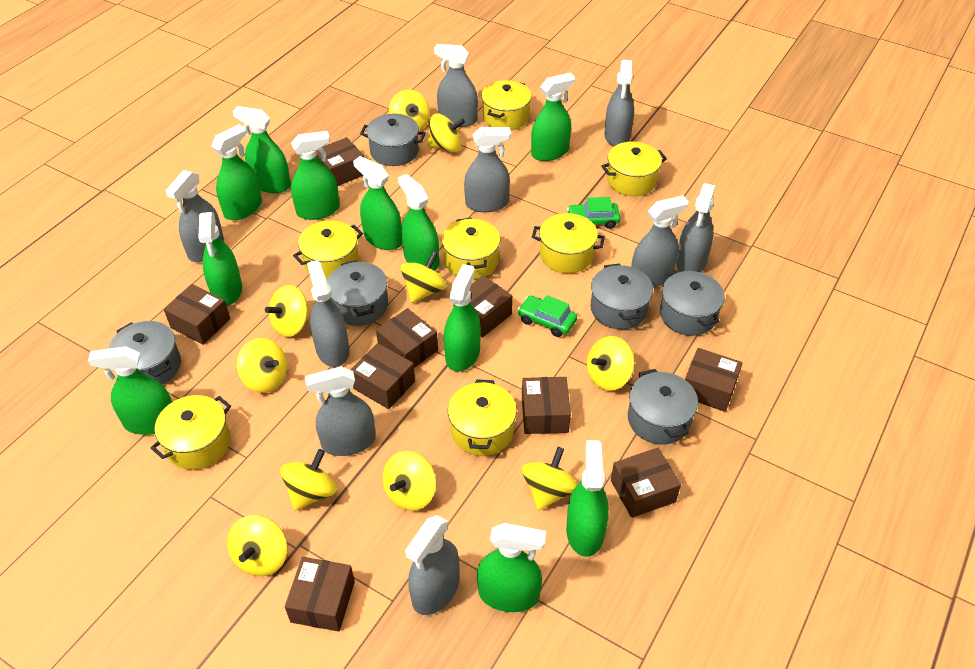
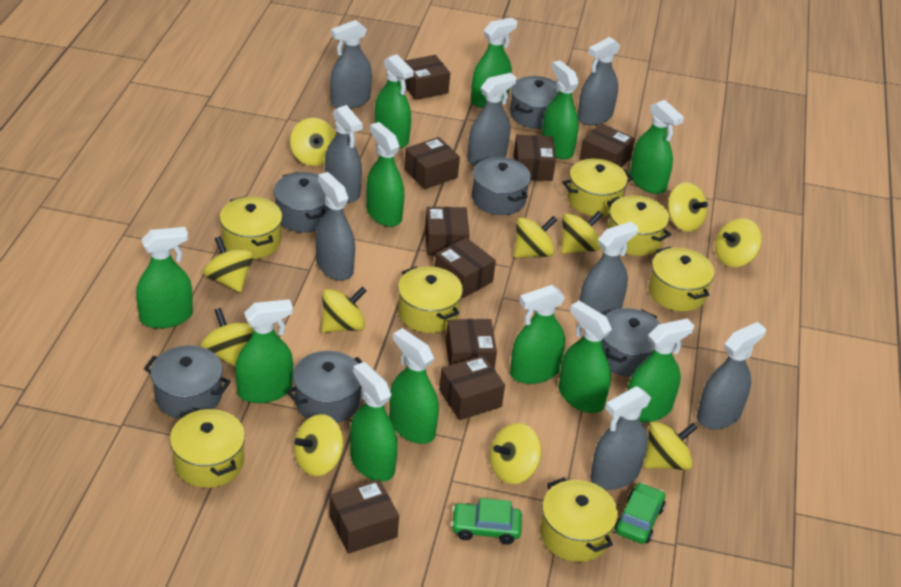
green spray bottle: 11 -> 12
grey spray bottle: 9 -> 8
yellow spinning top: 10 -> 11

